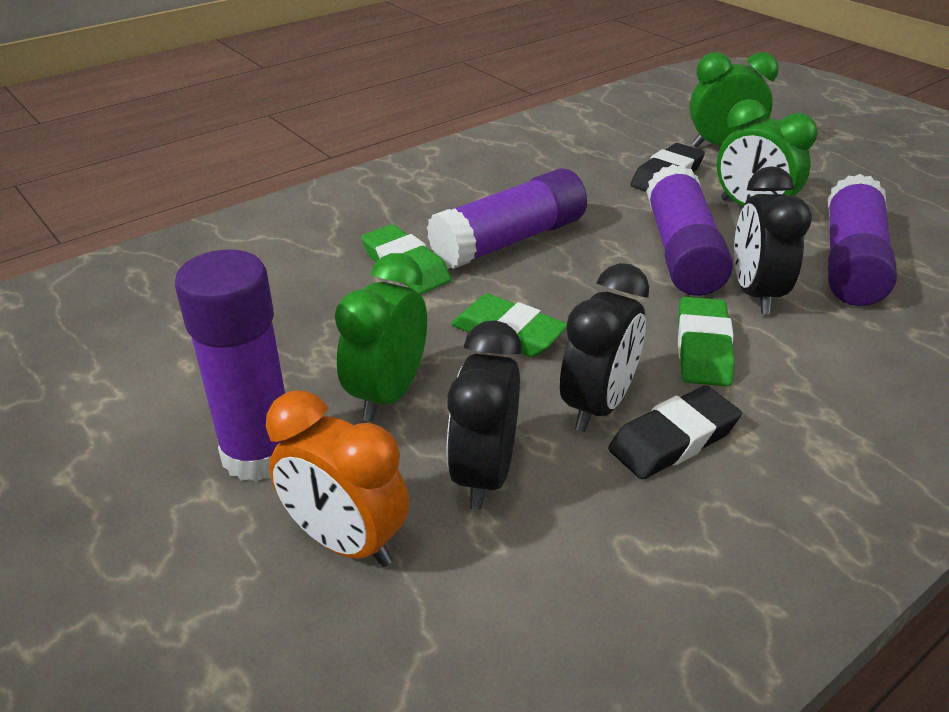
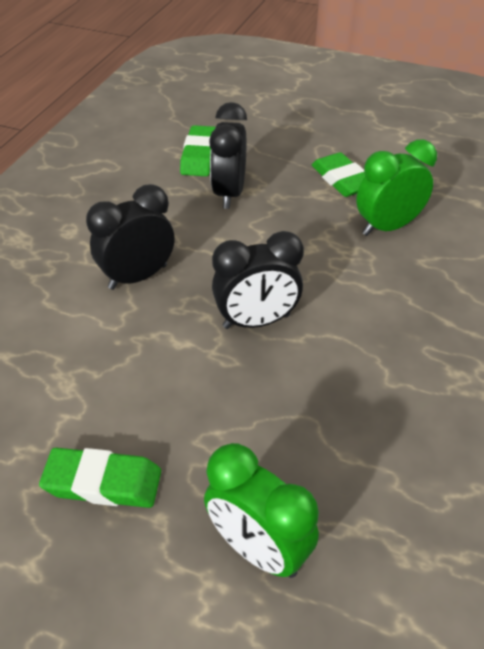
black eraser: 2 -> 0
green clock: 3 -> 2
orange clock: 1 -> 0
purple glue stick: 4 -> 0

